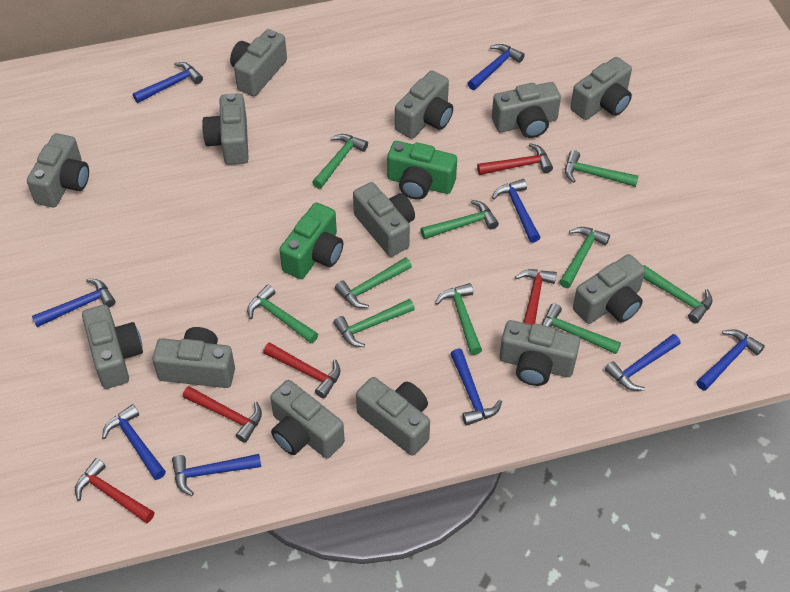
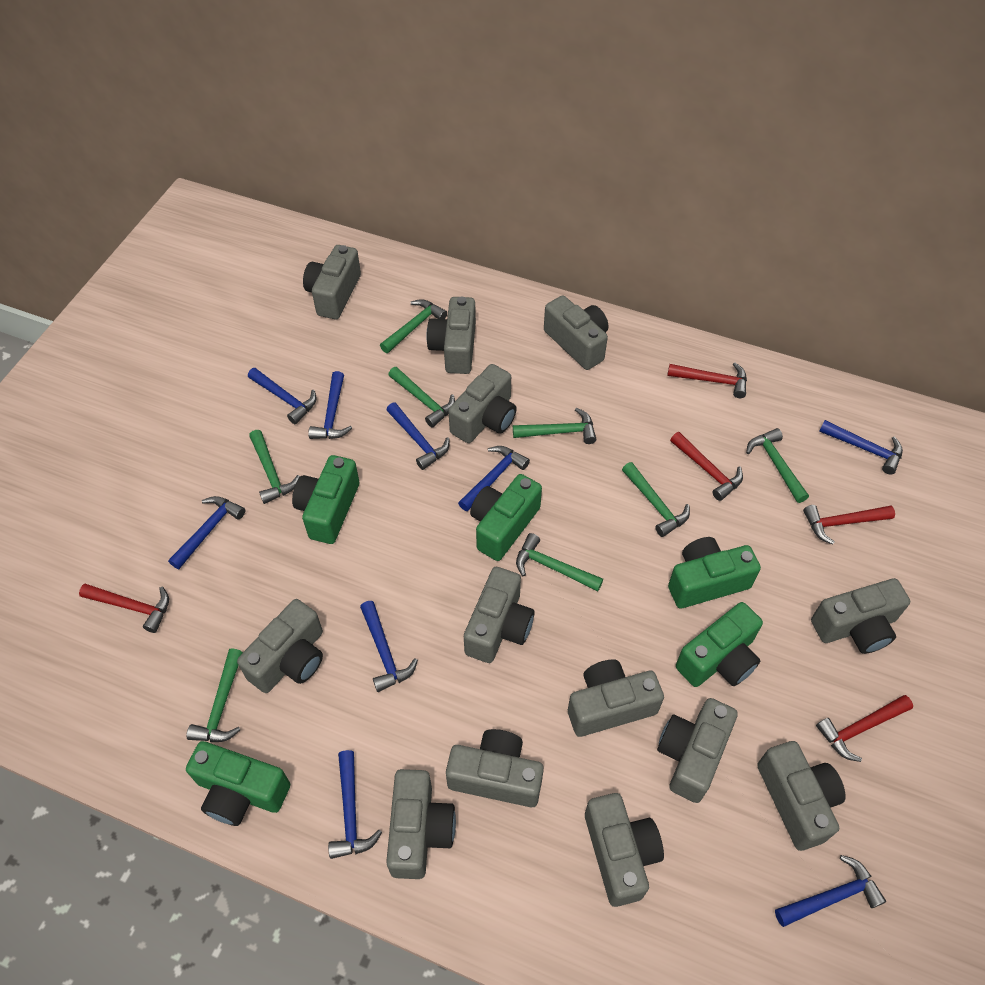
green camera: 2 -> 5
green hammer: 10 -> 8

